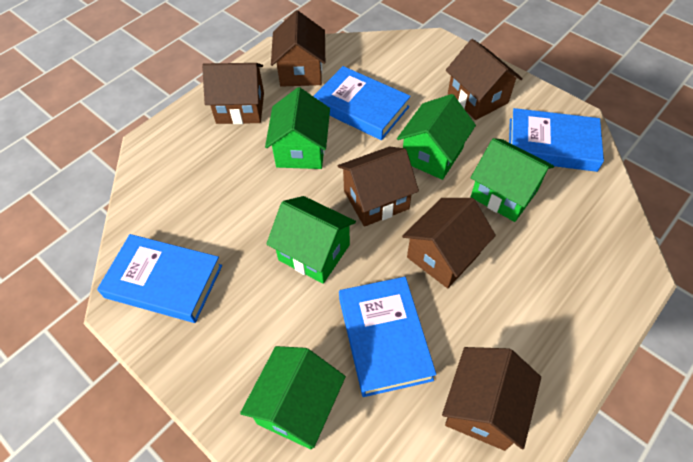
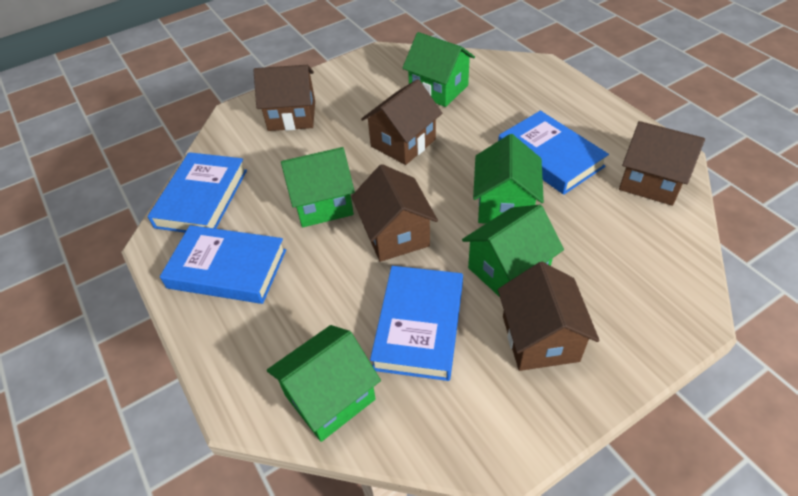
brown house: 6 -> 5

